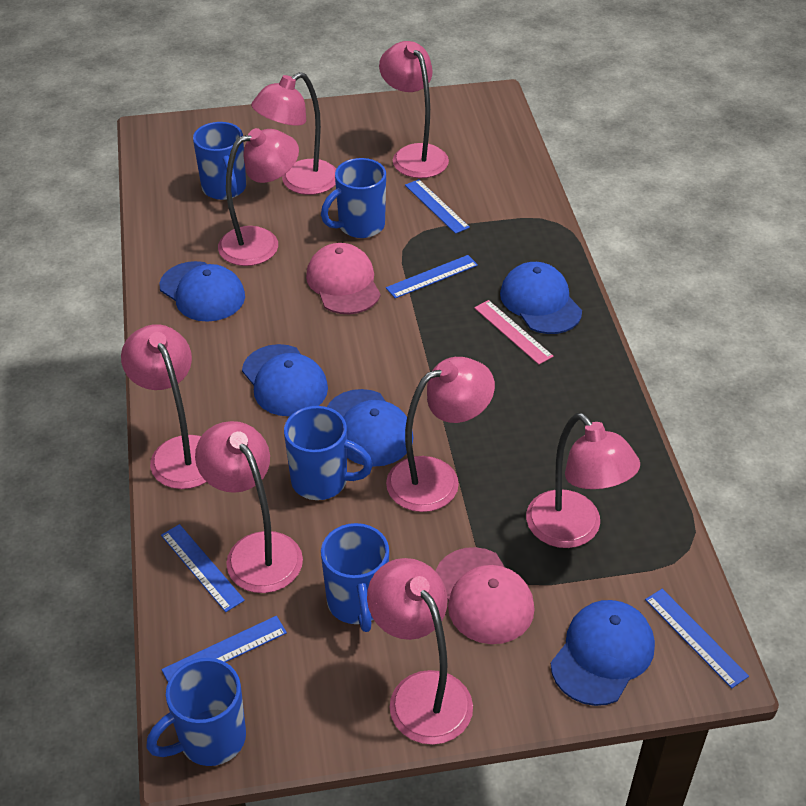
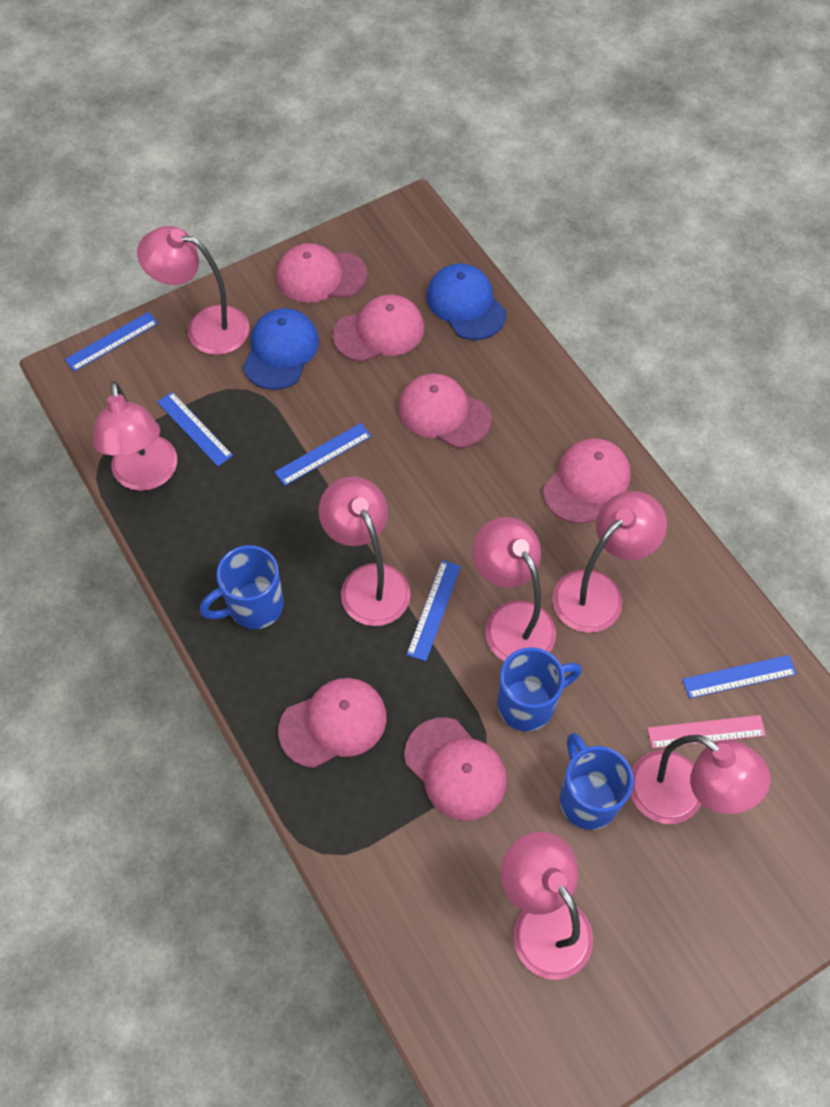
blue cap: 5 -> 2
blue mug: 5 -> 3
pink cap: 2 -> 6
pink lamp: 8 -> 7

